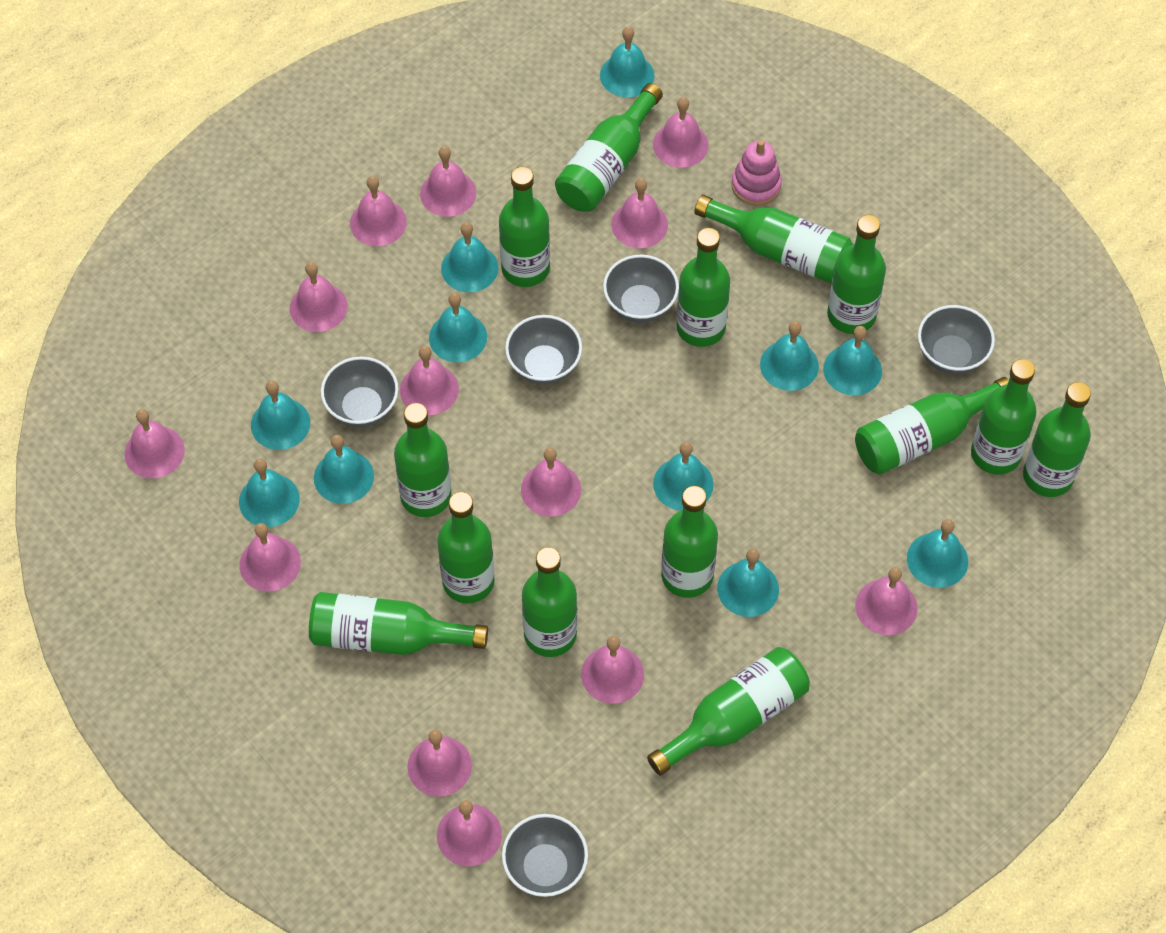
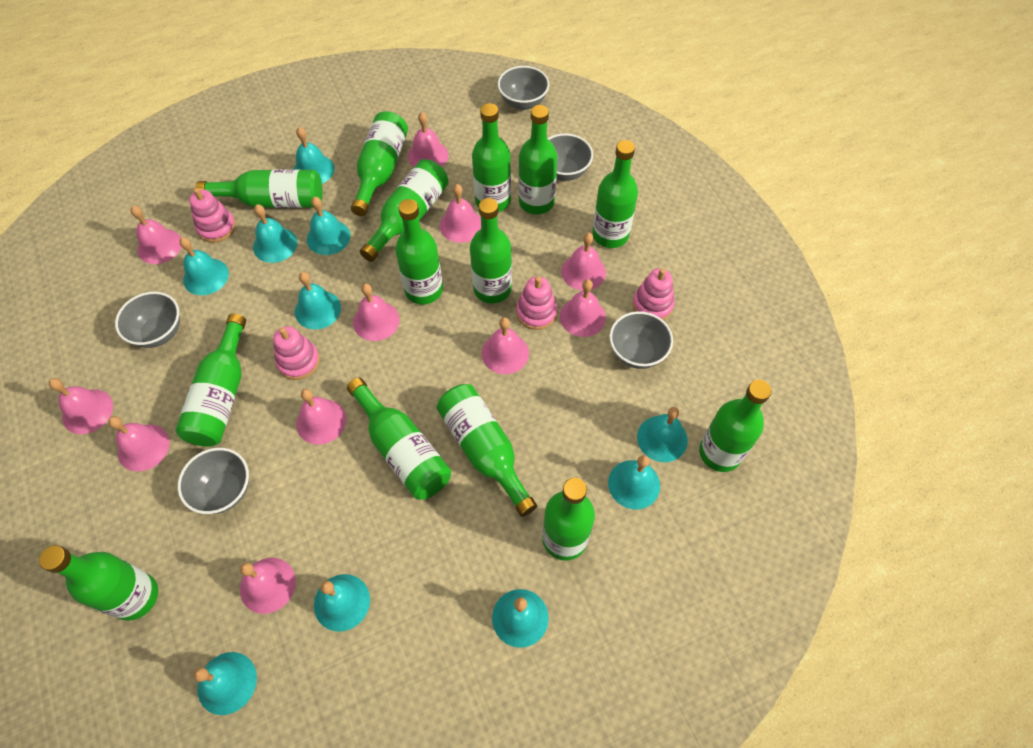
pink bell: 13 -> 11
pink stacking toy: 1 -> 4
turquoise bell: 11 -> 10

